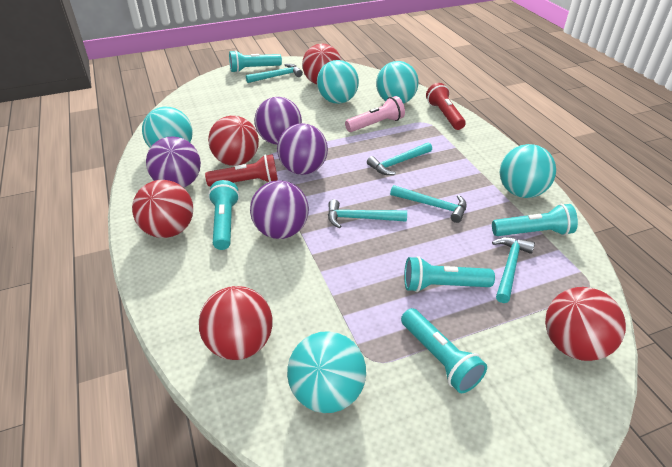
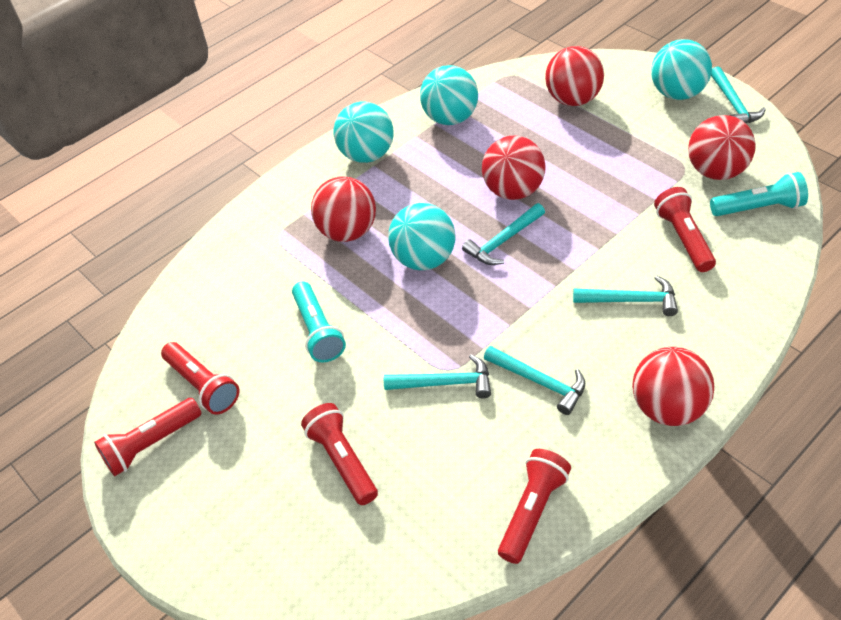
pink flashlight: 1 -> 0
purple ball: 4 -> 0
red flashlight: 2 -> 5
turquoise ball: 5 -> 4
turquoise flashlight: 5 -> 2

